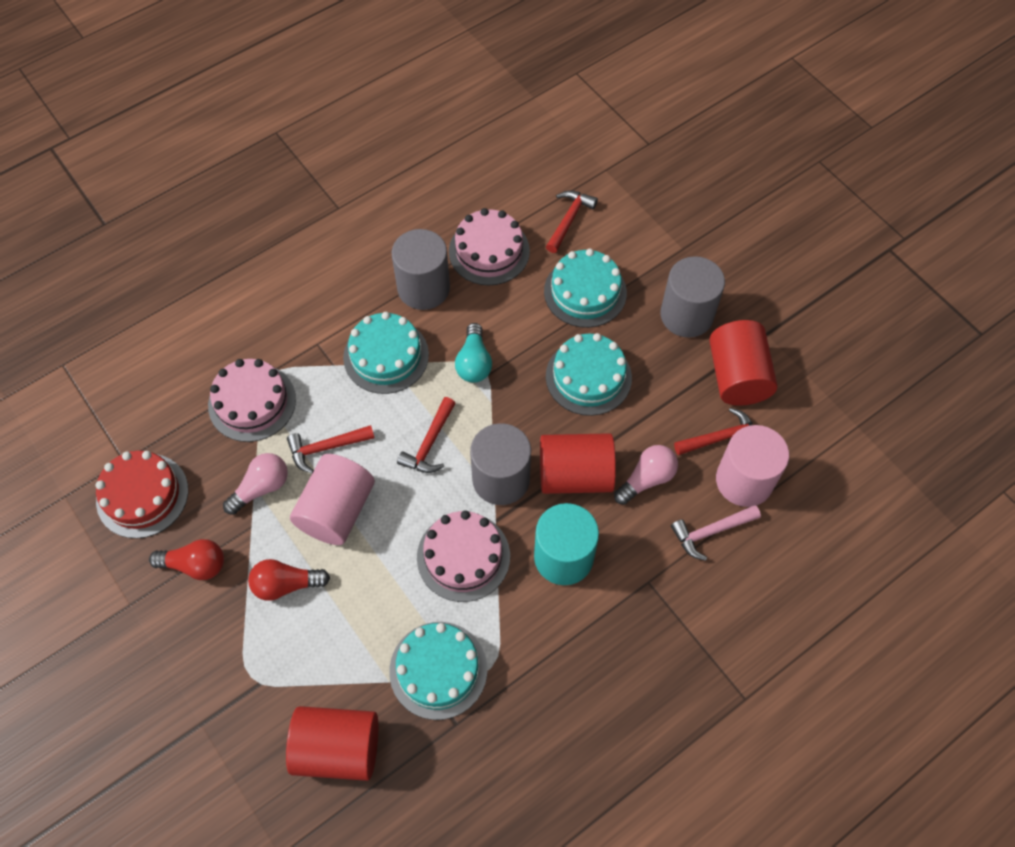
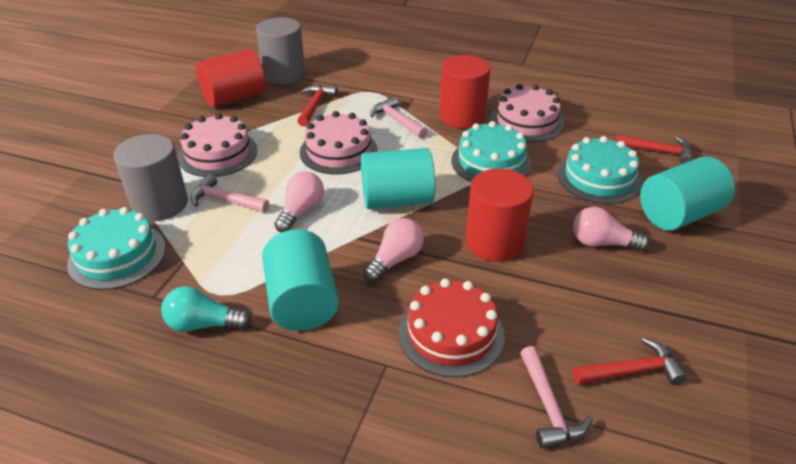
grey cylinder: 3 -> 2
pink cylinder: 2 -> 0
pink hammer: 1 -> 3
pink light bulb: 2 -> 3
red hammer: 4 -> 3
red light bulb: 2 -> 0
turquoise cake: 4 -> 3
turquoise cylinder: 1 -> 3

